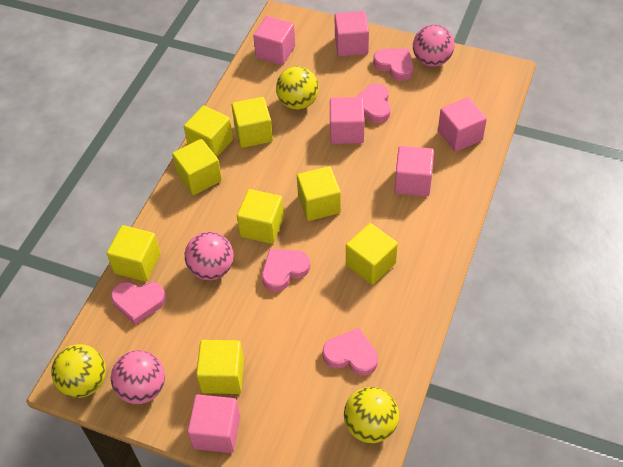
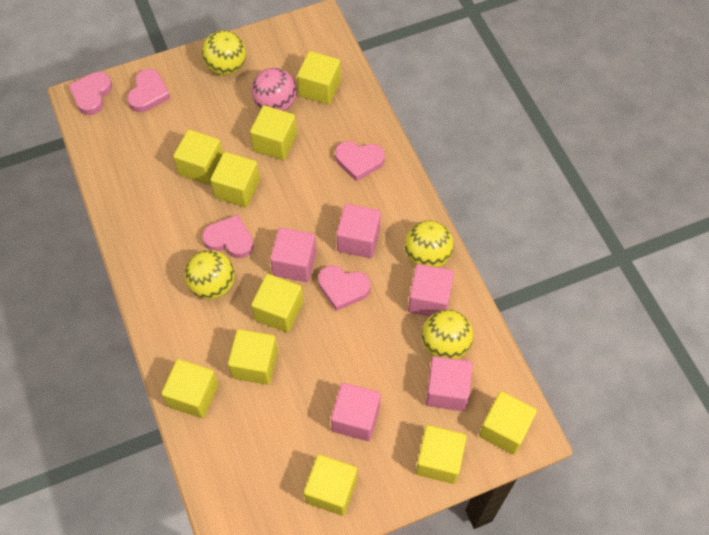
pink ball: 3 -> 1
pink cube: 6 -> 5
yellow ball: 3 -> 4
yellow cube: 8 -> 10

